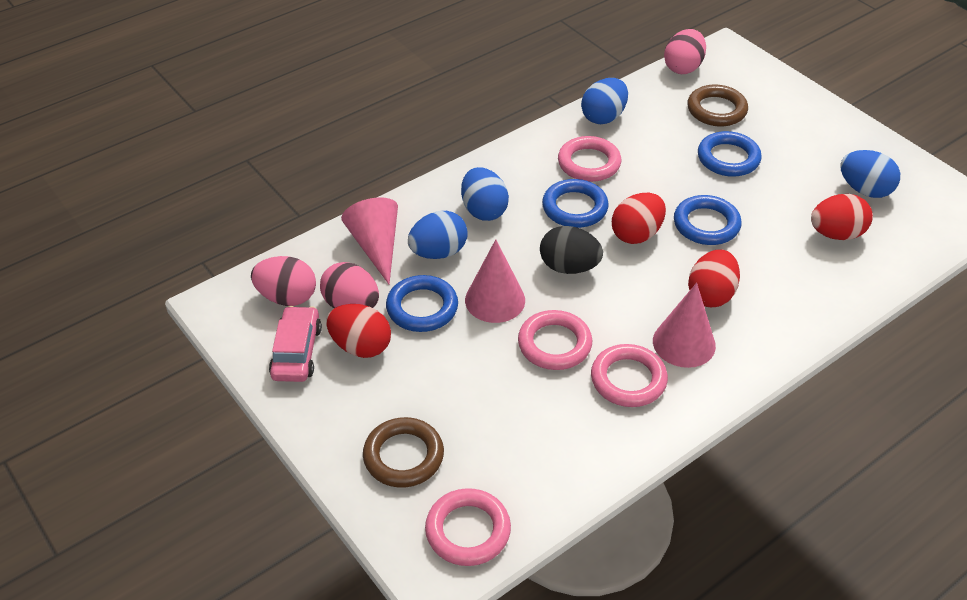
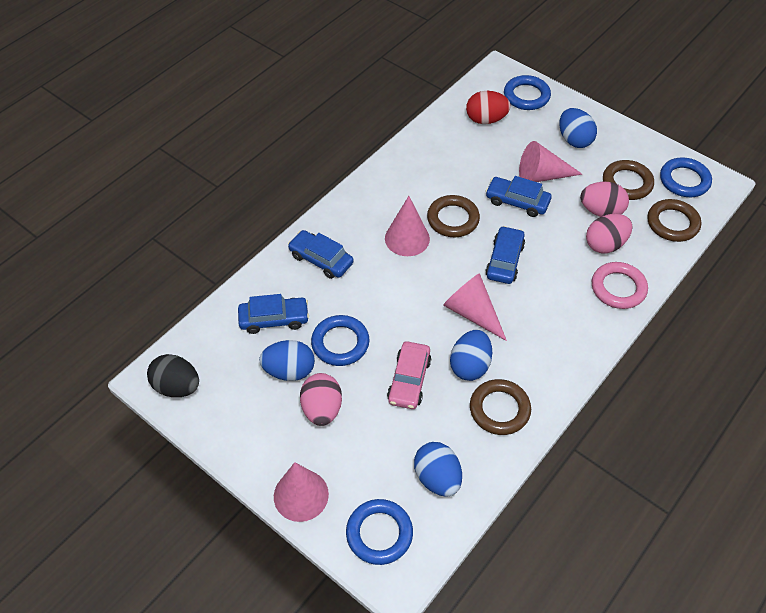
blue car: 0 -> 4
brown ring: 2 -> 4
pink cone: 3 -> 4
pink ring: 4 -> 1
red egg: 4 -> 1

